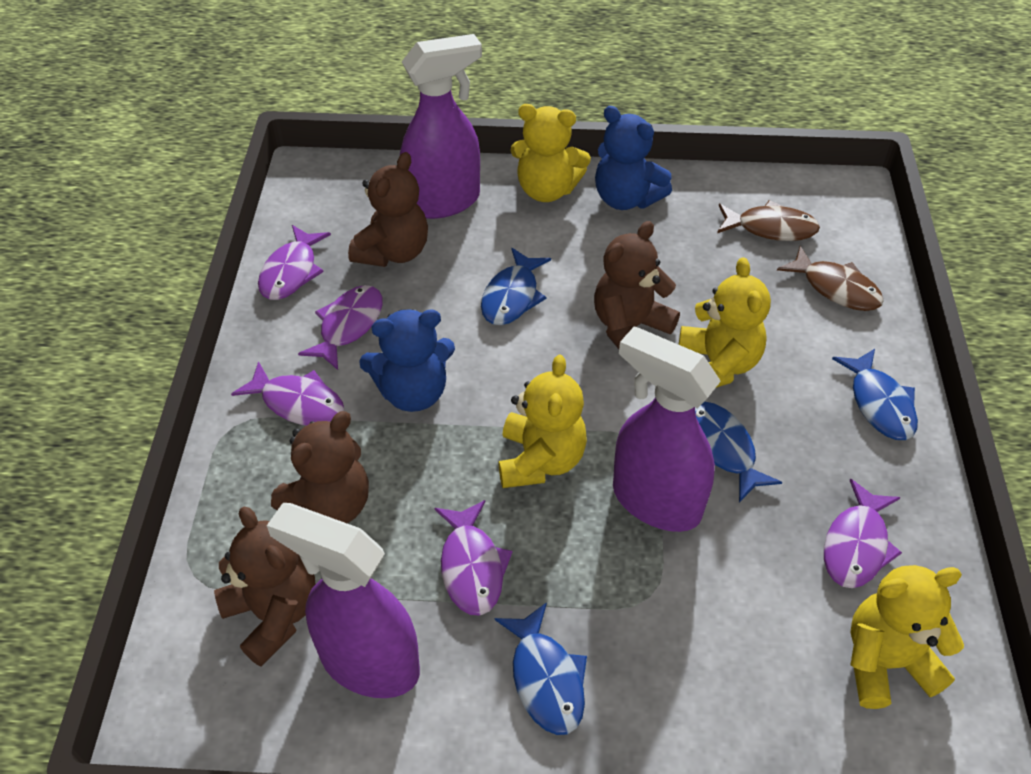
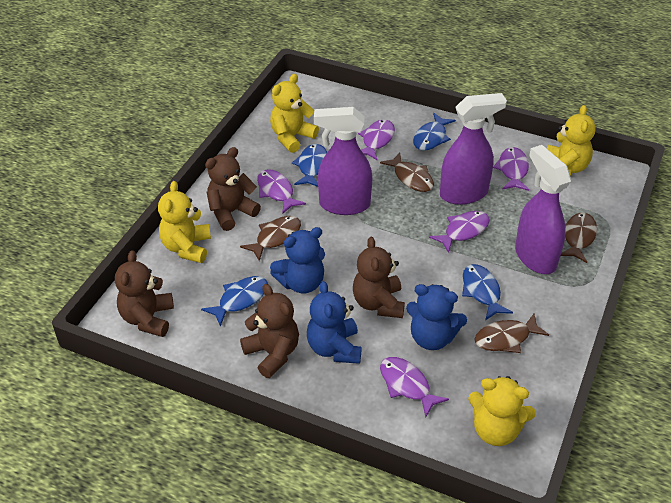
blue teddy bear: 2 -> 3
brown fish: 2 -> 4

